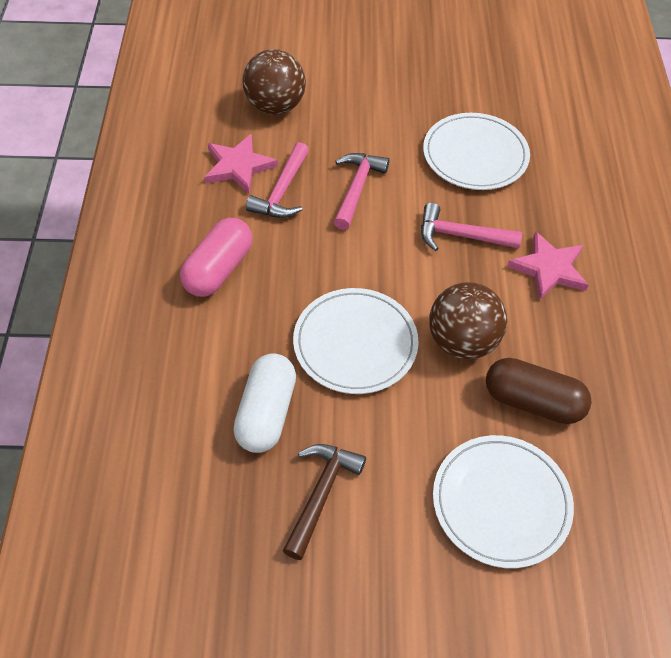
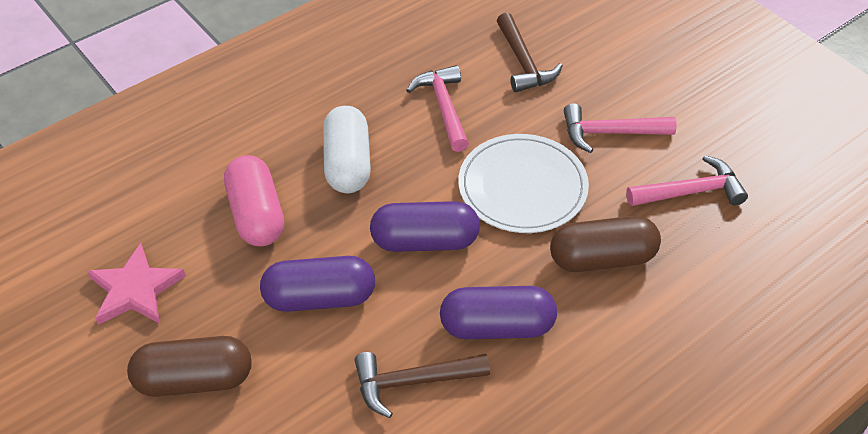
brown ball: 2 -> 0
brown capsule: 1 -> 2
brown hammer: 1 -> 2
pink star: 2 -> 1
purple capsule: 0 -> 3
white plate: 3 -> 1

